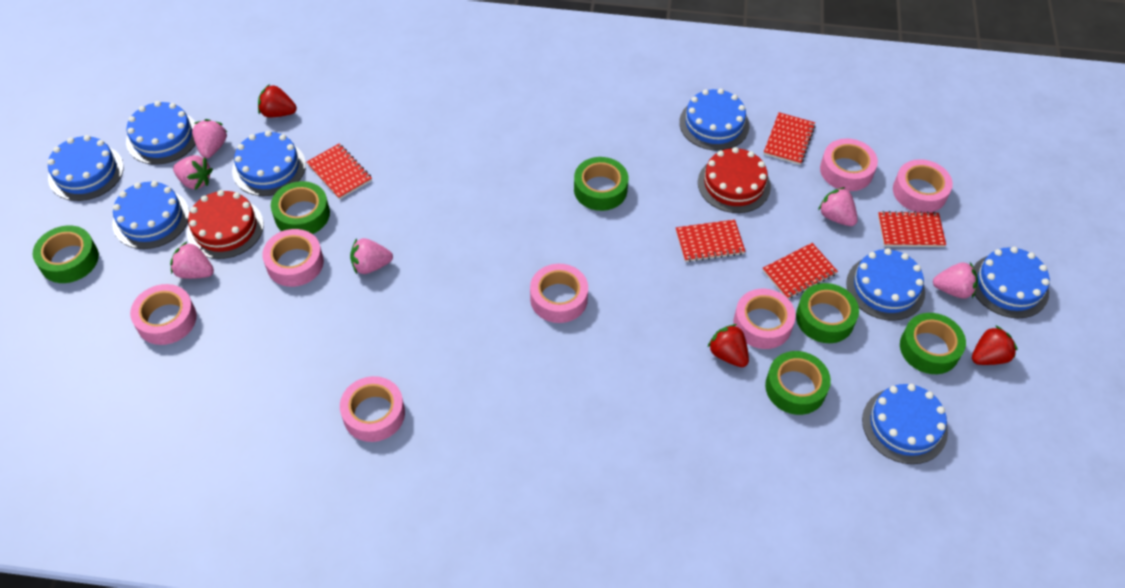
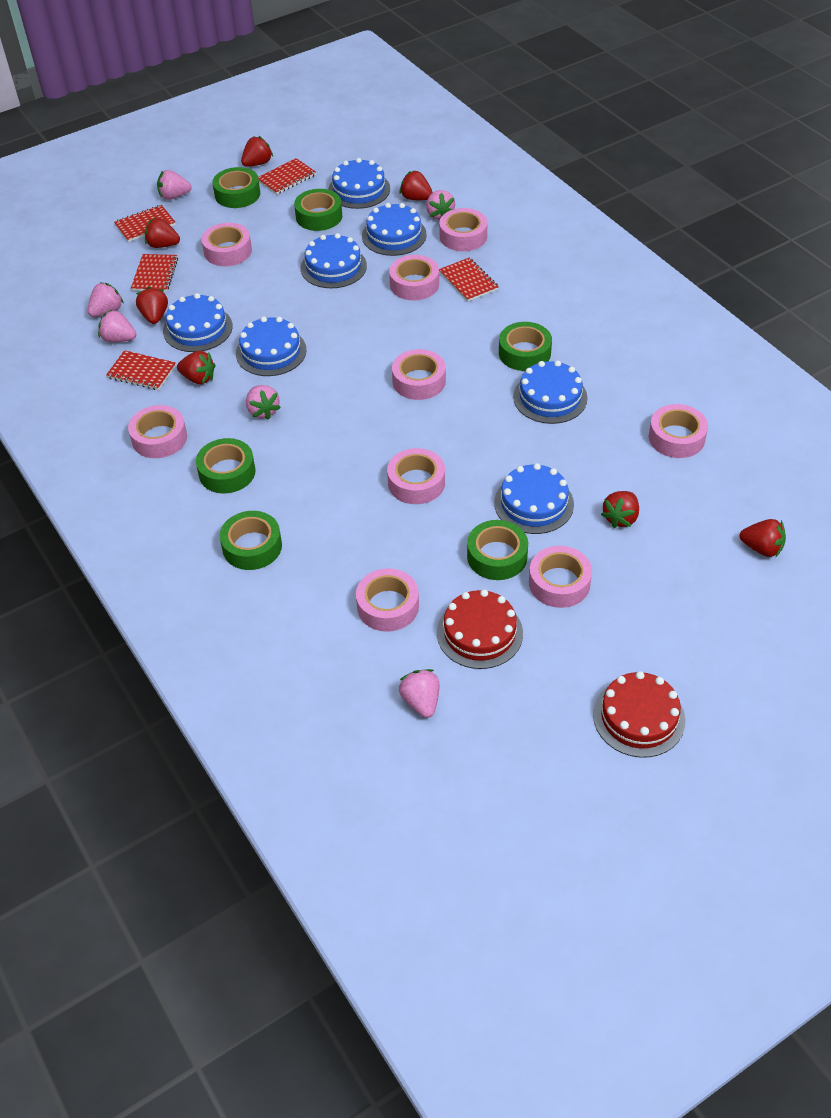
blue cake: 8 -> 7
pink tape: 7 -> 9
red strawberry: 3 -> 7

